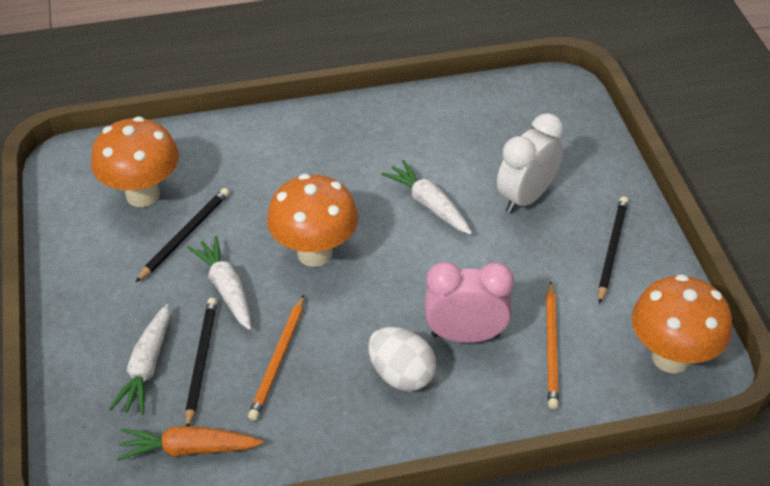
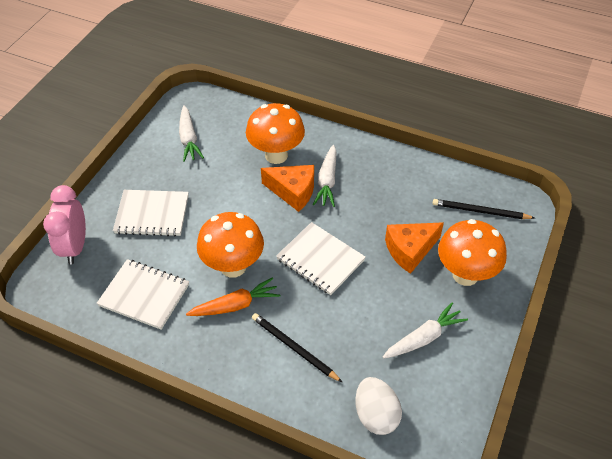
black pencil: 3 -> 2
orange cheese: 0 -> 2
orange pencil: 2 -> 0
white clock: 1 -> 0
white notebook: 0 -> 3

